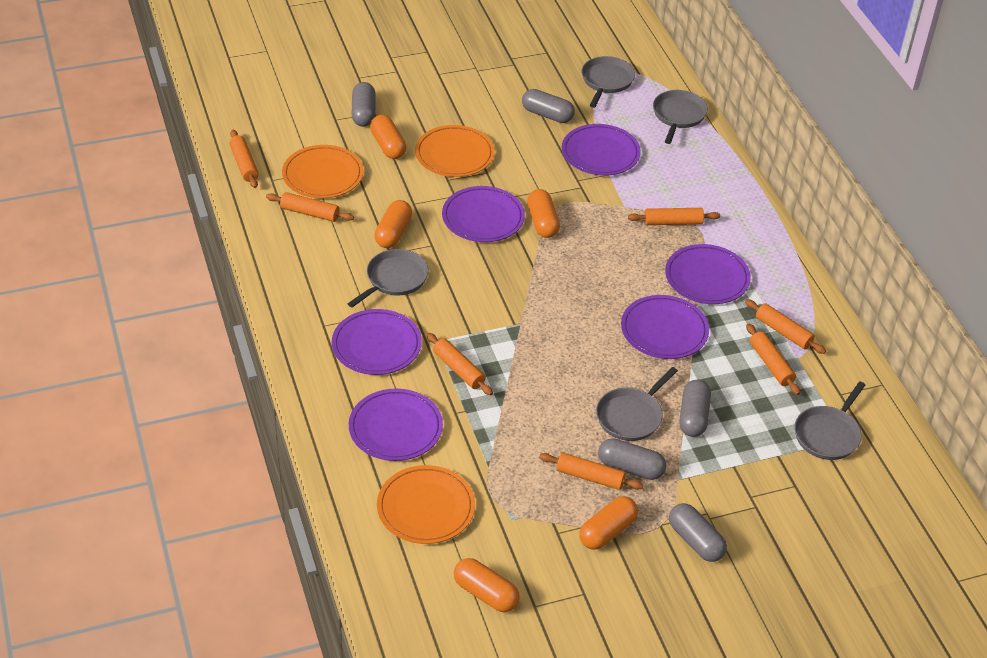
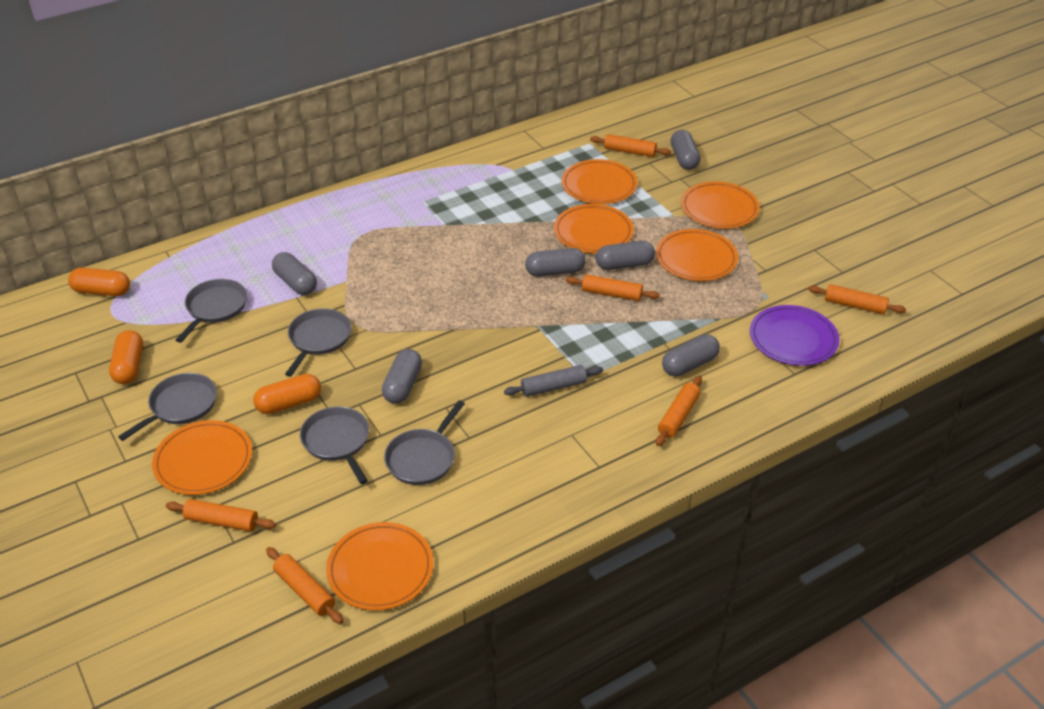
grey capsule: 5 -> 6
grey rolling pin: 0 -> 1
orange capsule: 5 -> 3
orange plate: 3 -> 6
orange rolling pin: 7 -> 6
purple plate: 6 -> 1

